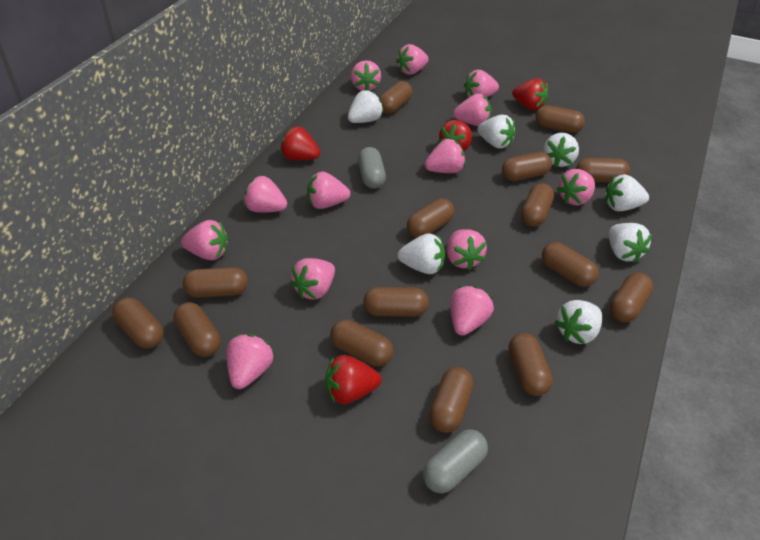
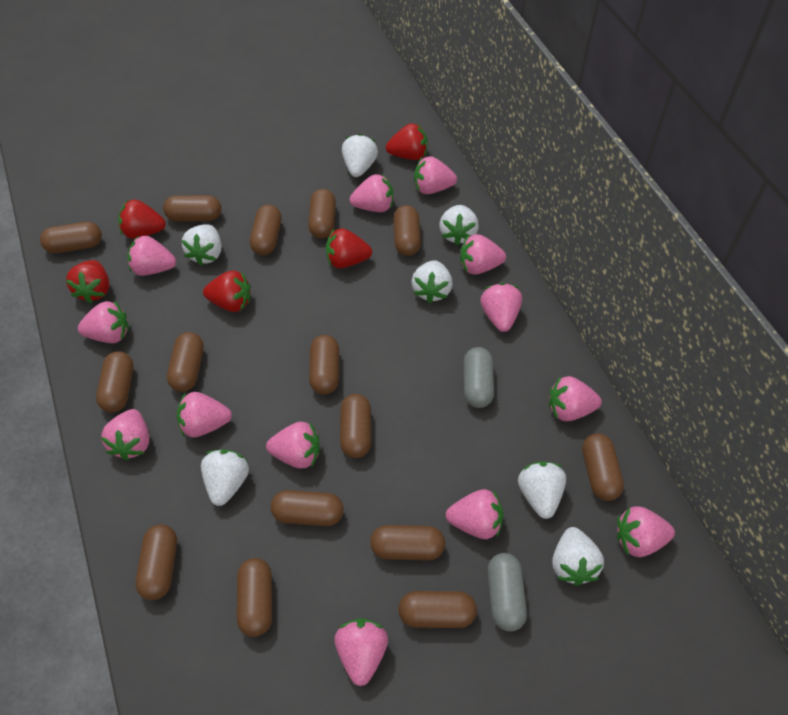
red strawberry: 4 -> 5

